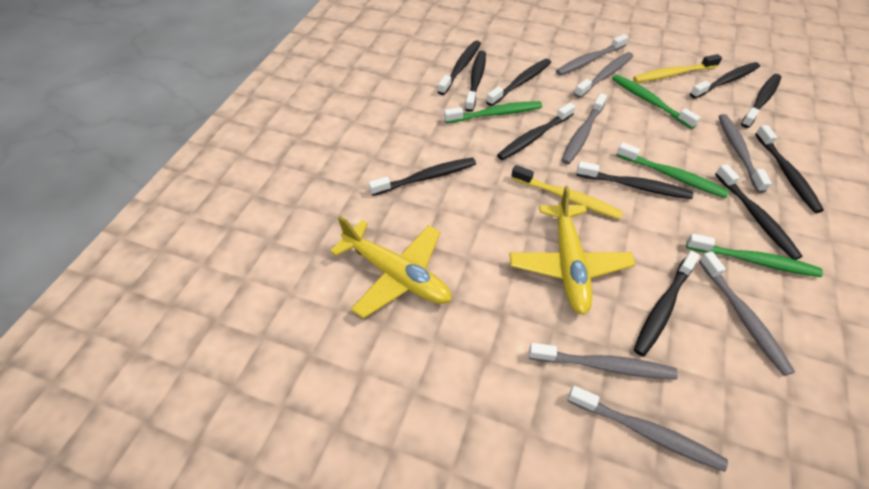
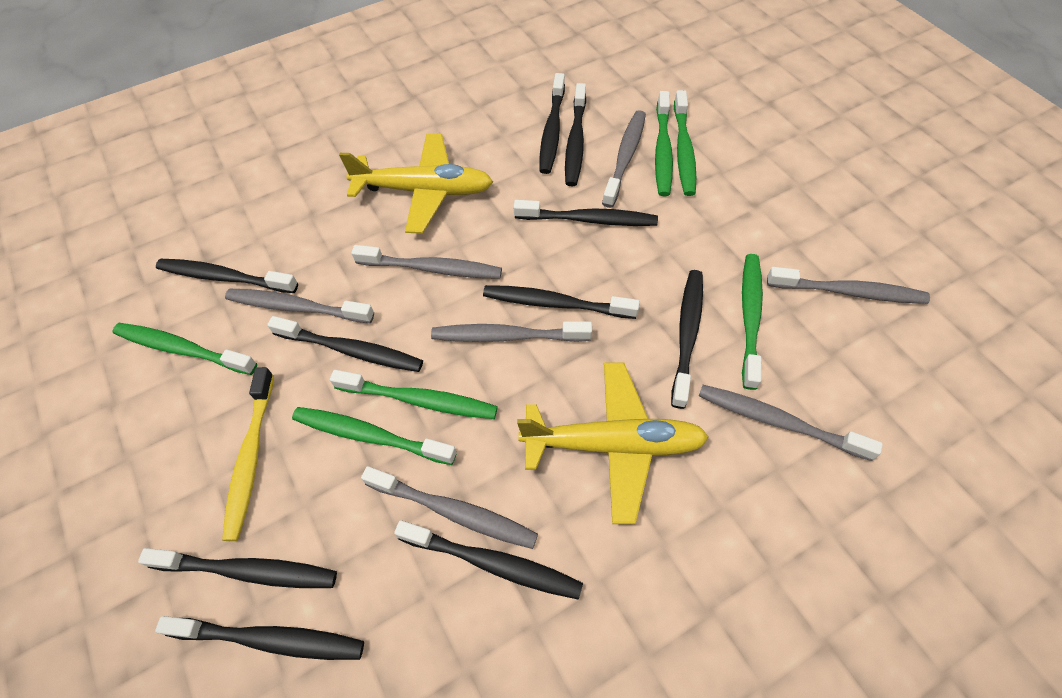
black toothbrush: 11 -> 10
green toothbrush: 4 -> 6
yellow toothbrush: 2 -> 1

